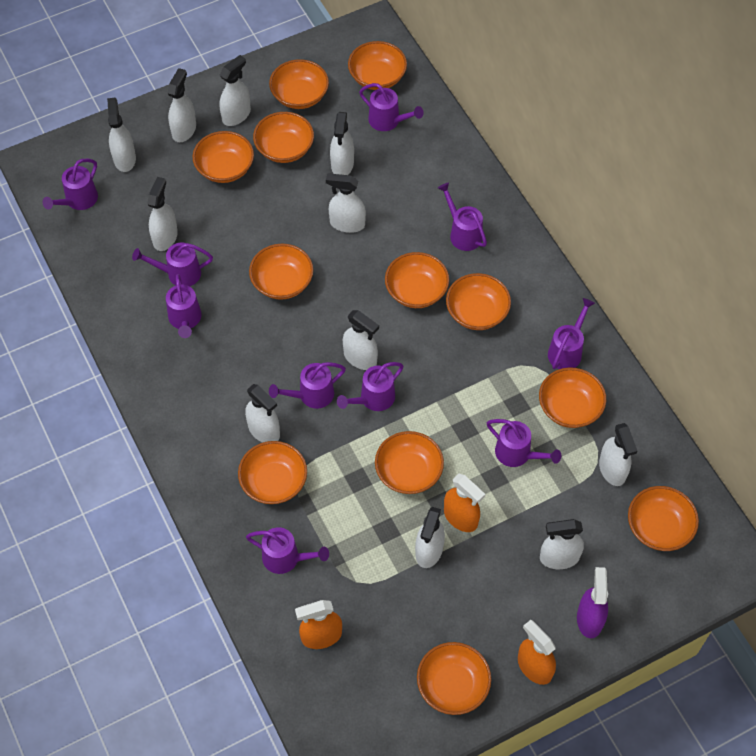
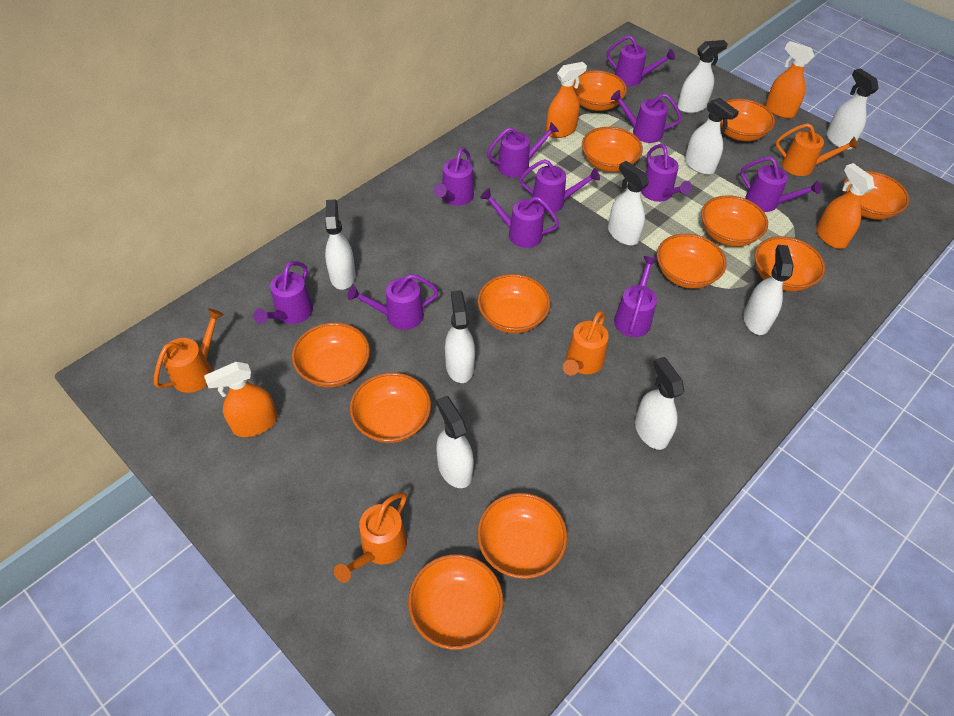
orange spray bottle: 3 -> 4
orange watering can: 0 -> 4
purple spray bottle: 1 -> 0
purple watering can: 10 -> 11
white spray bottle: 11 -> 9

